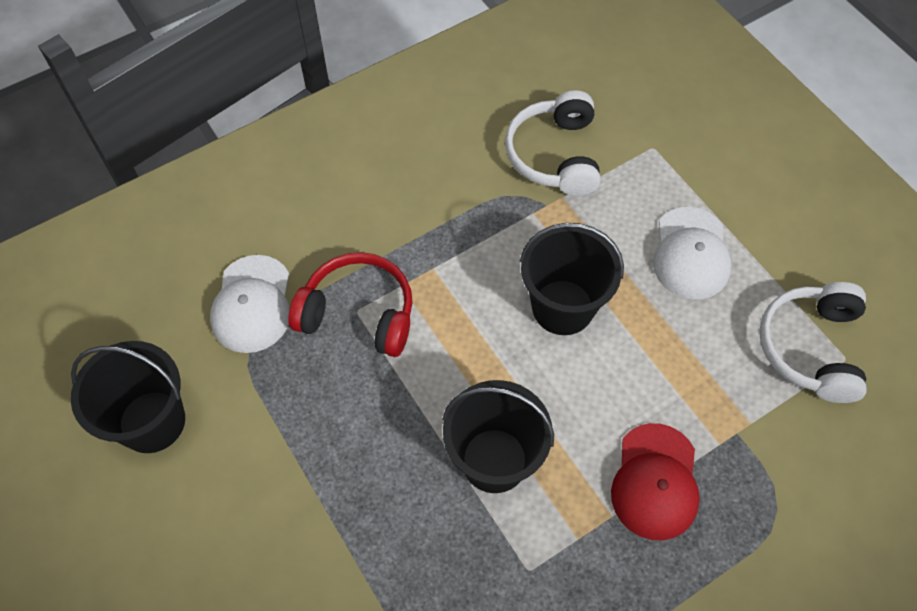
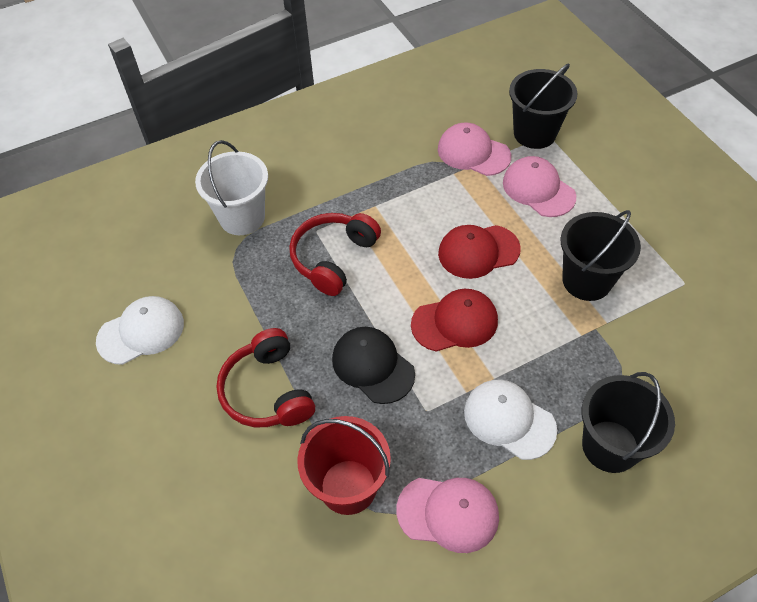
black cap: 0 -> 1
pink cap: 0 -> 3
red bucket: 0 -> 1
red cap: 1 -> 2
red headphones: 1 -> 2
white bucket: 0 -> 1
white headphones: 2 -> 0

